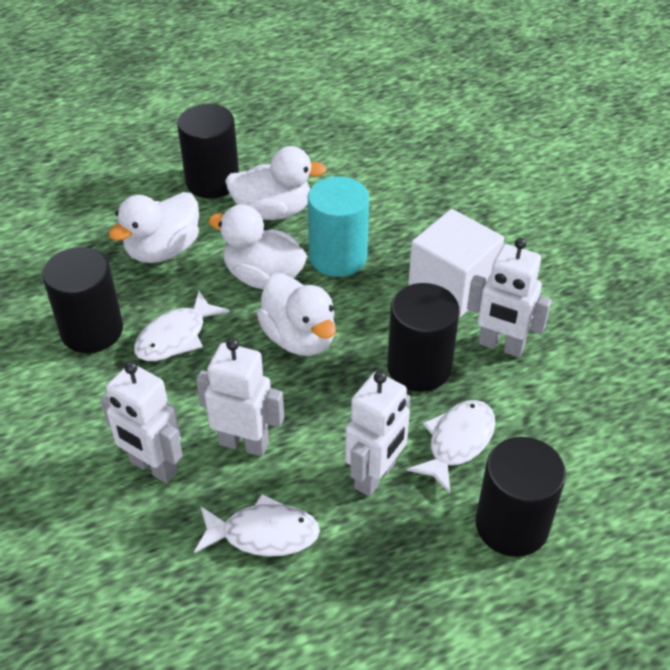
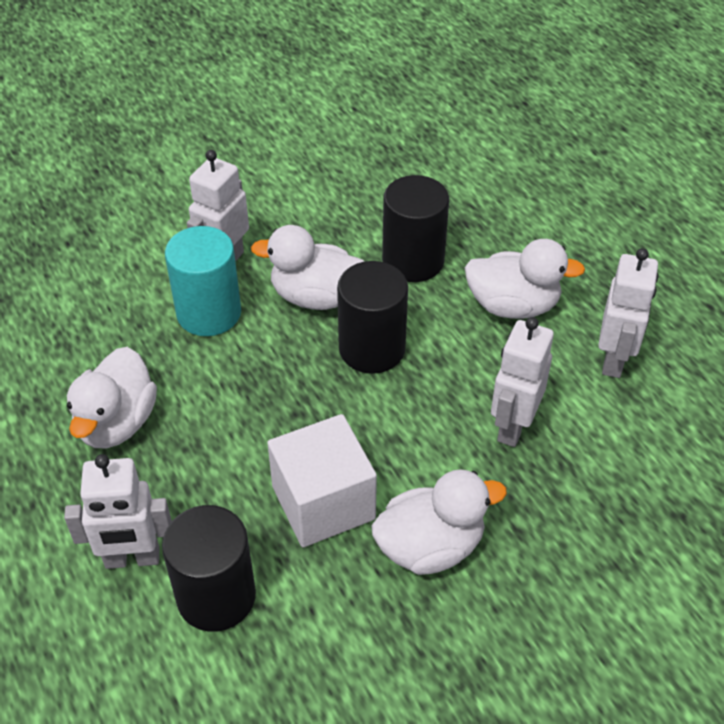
black cylinder: 4 -> 3
white fish: 3 -> 0

